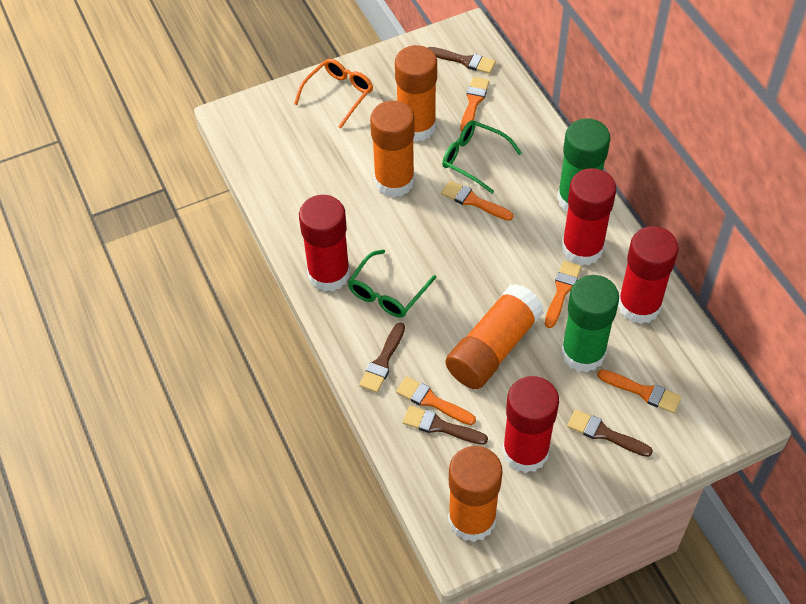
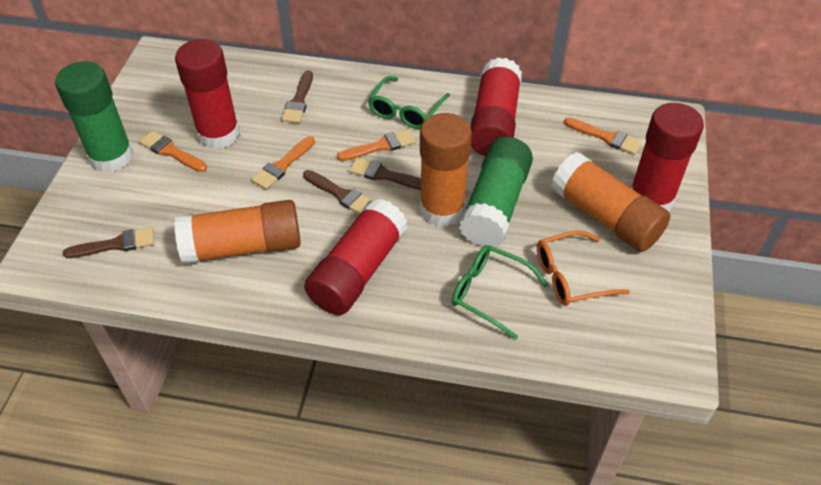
orange brush: 5 -> 4
orange glue stick: 4 -> 3

